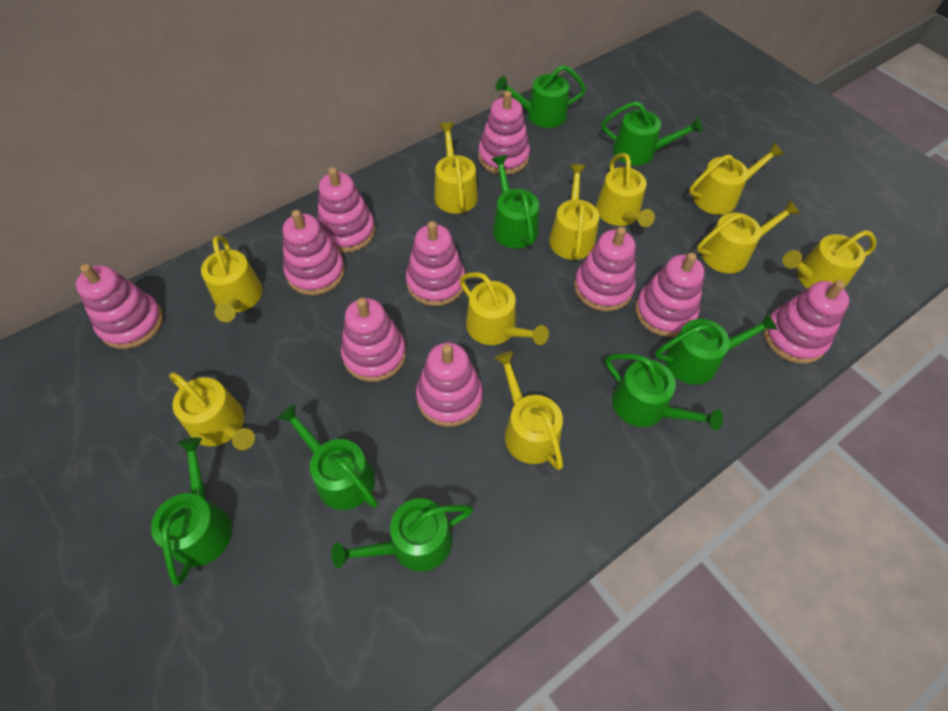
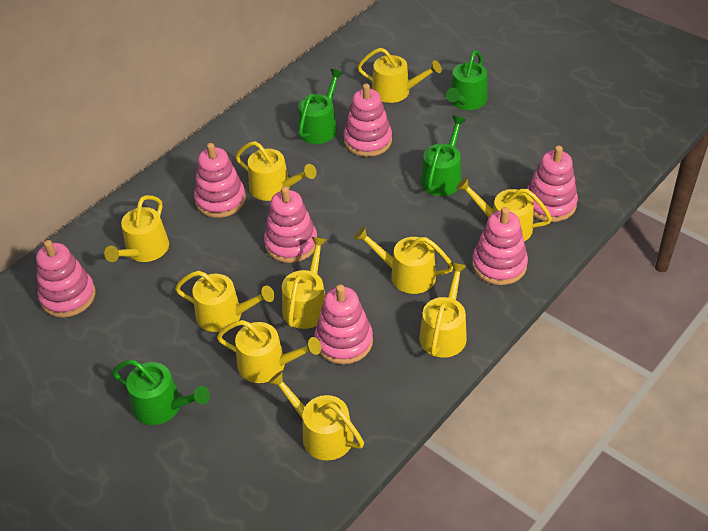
green watering can: 8 -> 4
pink stacking toy: 10 -> 7

